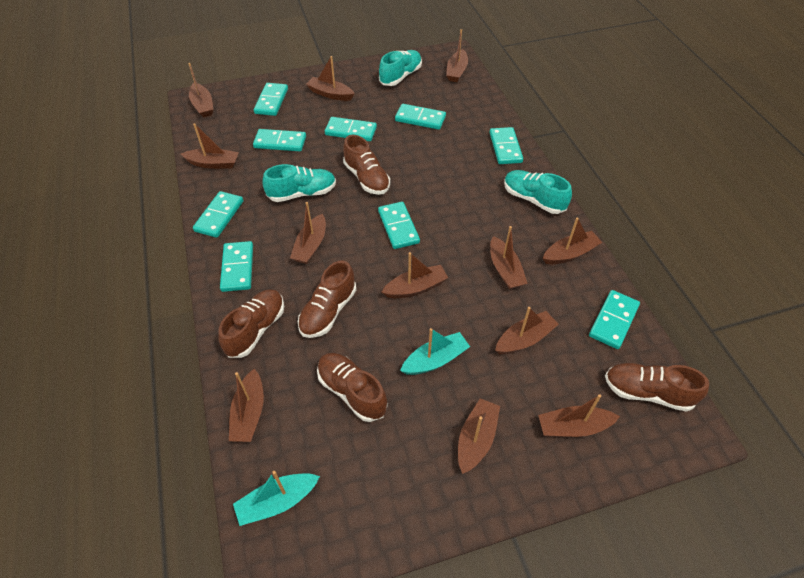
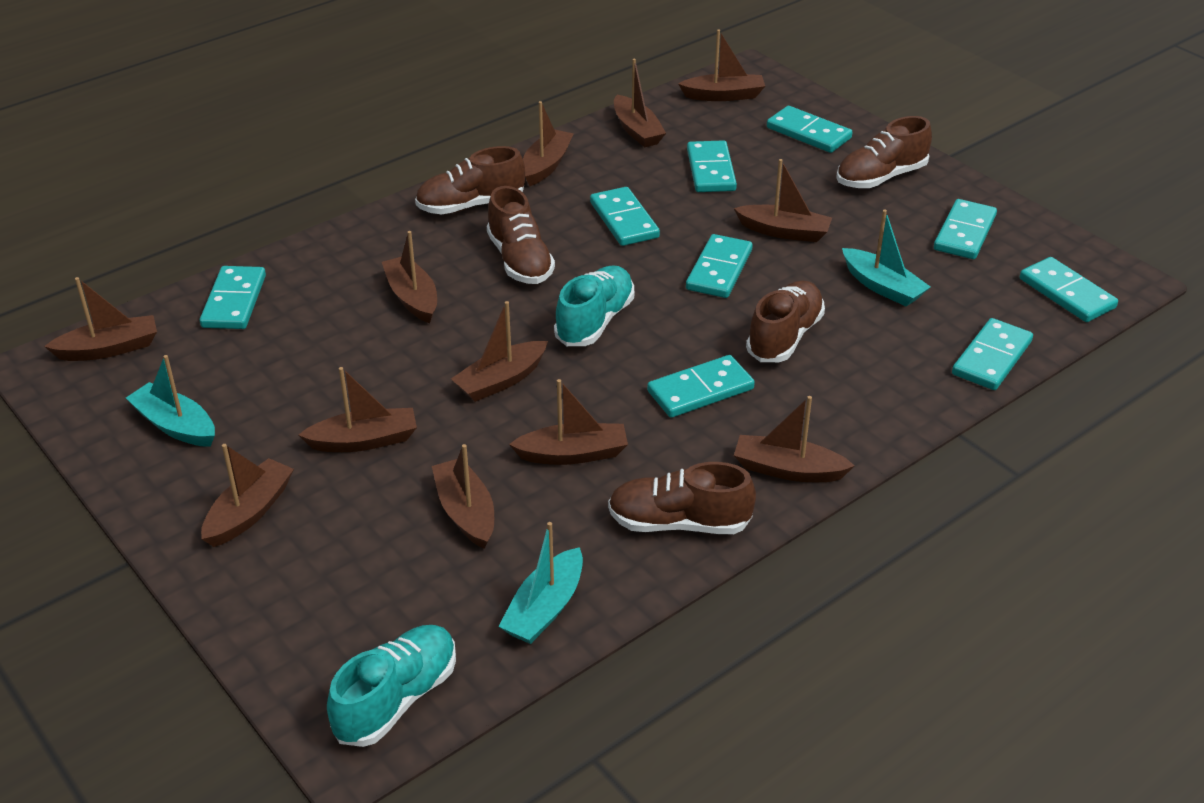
turquoise boat: 2 -> 3
turquoise shoe: 3 -> 2

